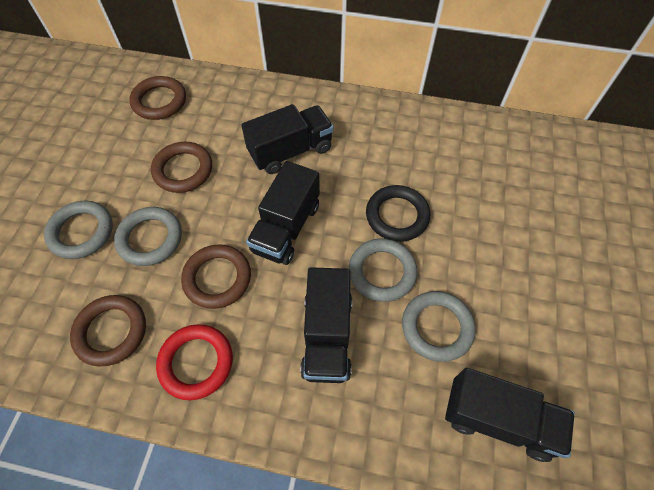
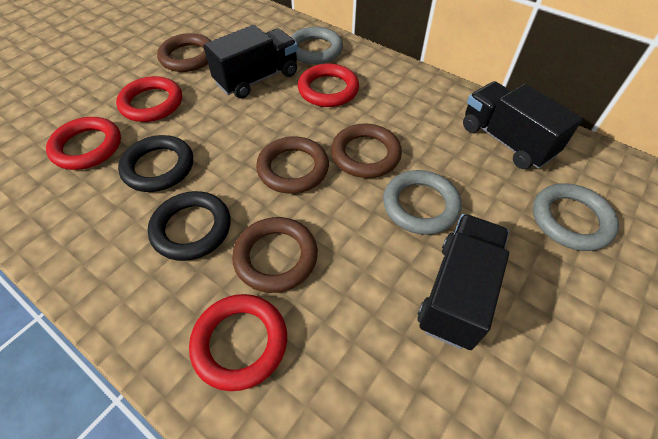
black ring: 1 -> 2
black truck: 4 -> 3
grey ring: 4 -> 3
red ring: 1 -> 4

